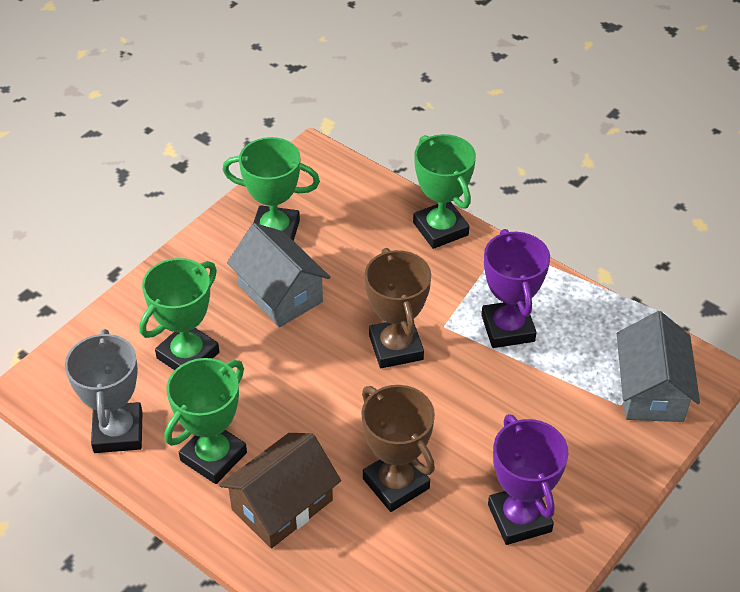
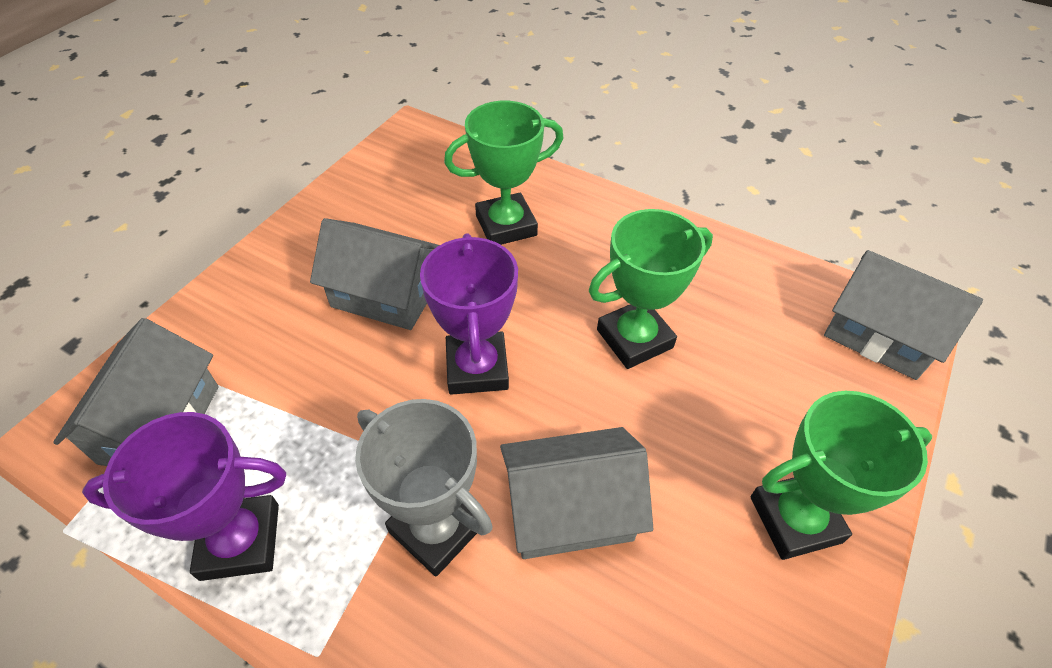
brown house: 1 -> 0
brown trophy: 2 -> 0
green trophy: 4 -> 3
grey house: 2 -> 4

